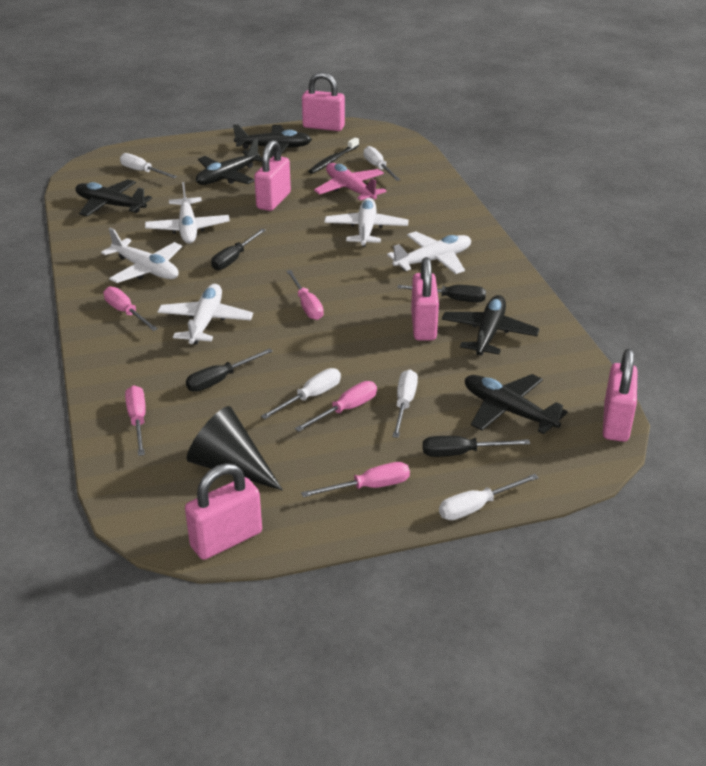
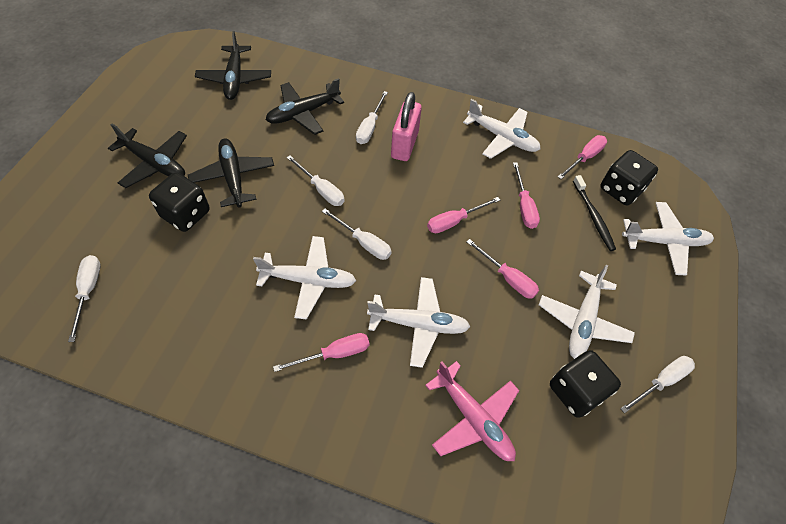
black cone: 1 -> 0
black dice: 0 -> 3
black plane: 5 -> 4
black screwdriver: 4 -> 0
pink padlock: 5 -> 1

